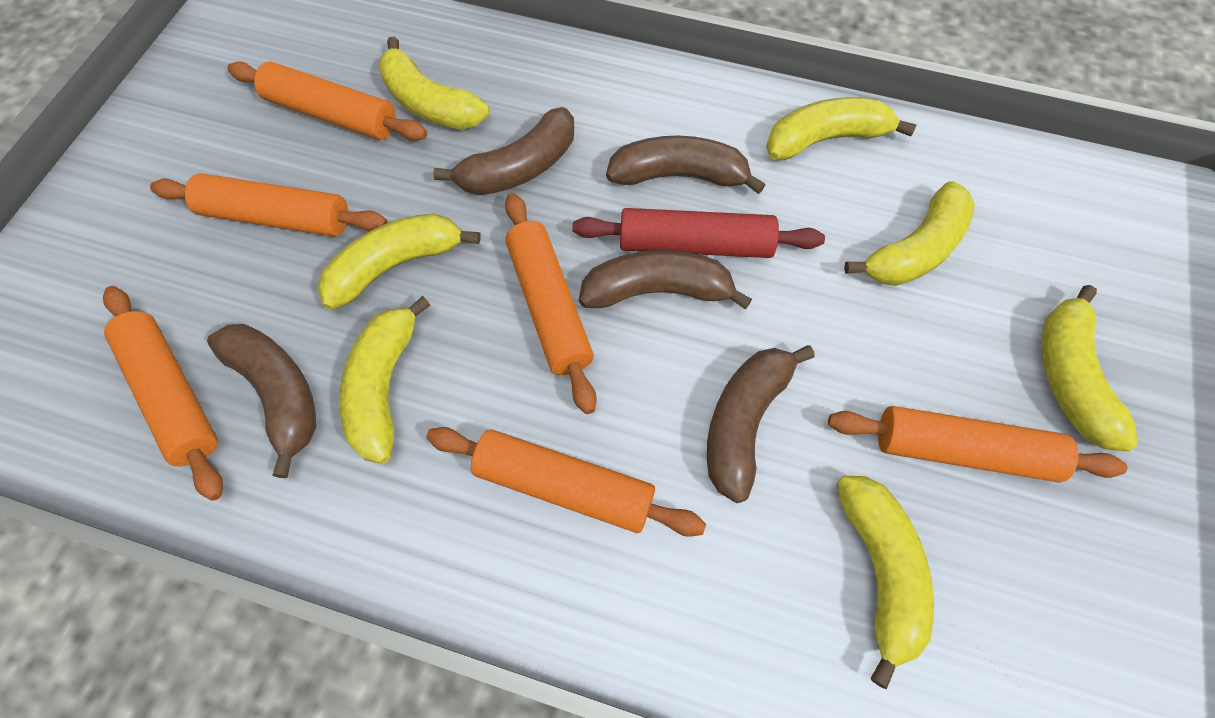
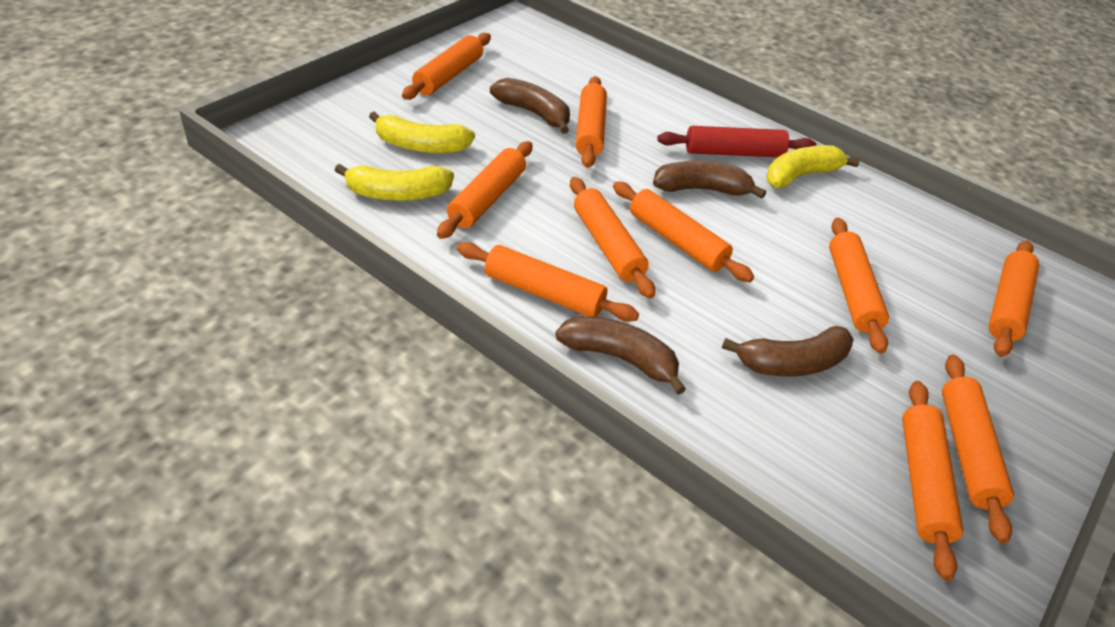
brown banana: 5 -> 4
orange rolling pin: 6 -> 10
yellow banana: 7 -> 3

